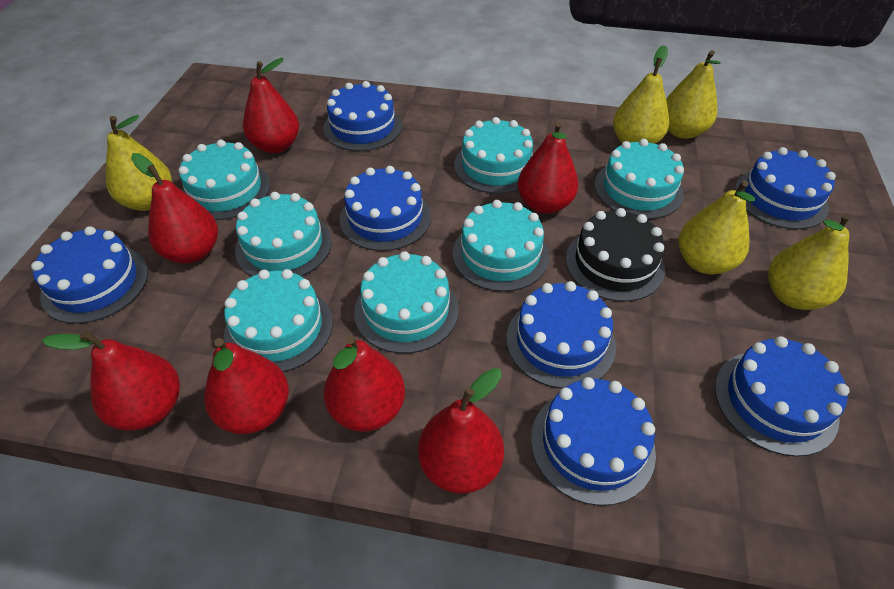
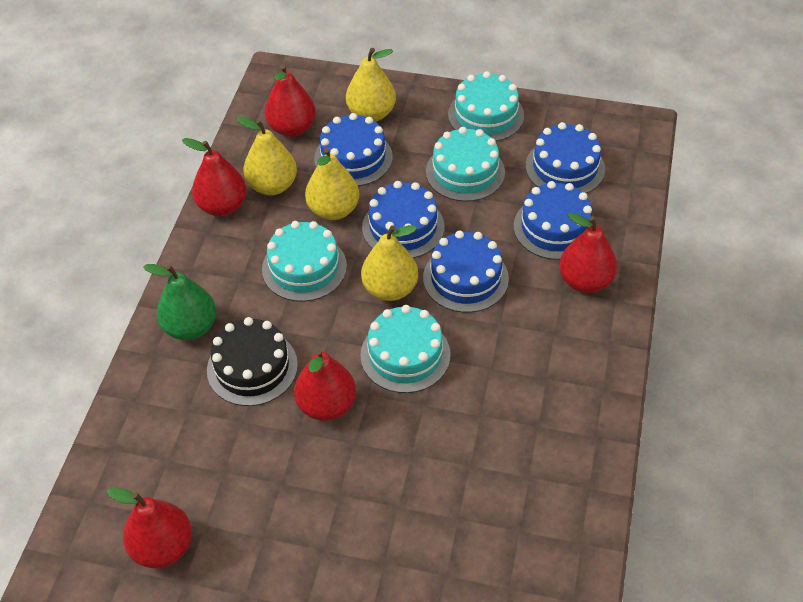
blue cake: 7 -> 5
green pear: 0 -> 1
red pear: 7 -> 5
turquoise cake: 7 -> 4
yellow pear: 5 -> 4

